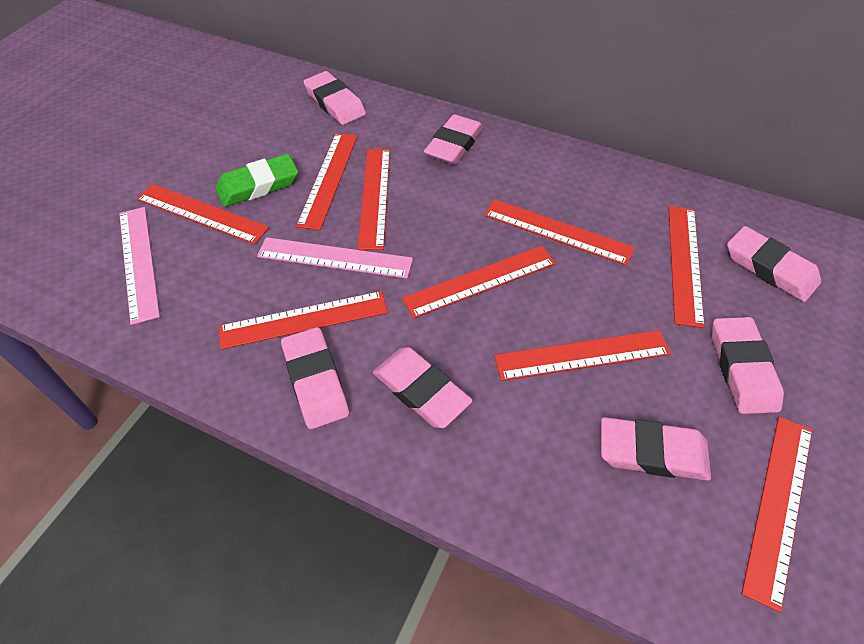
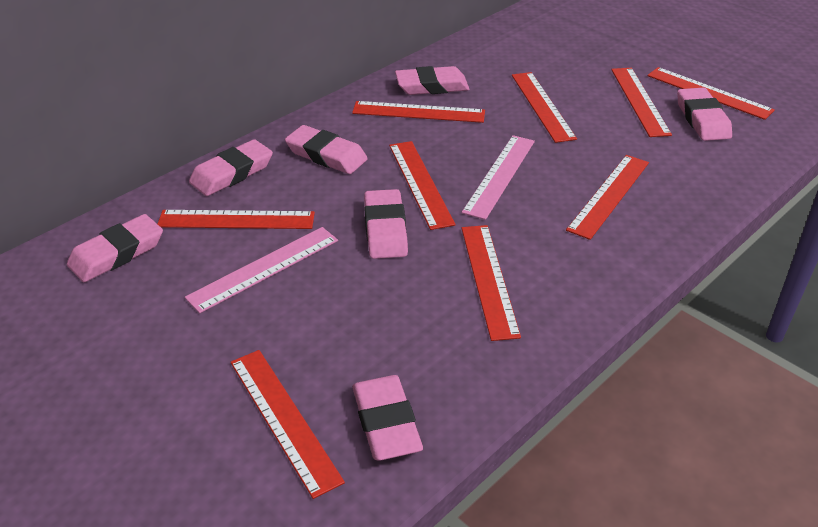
green eraser: 1 -> 0

